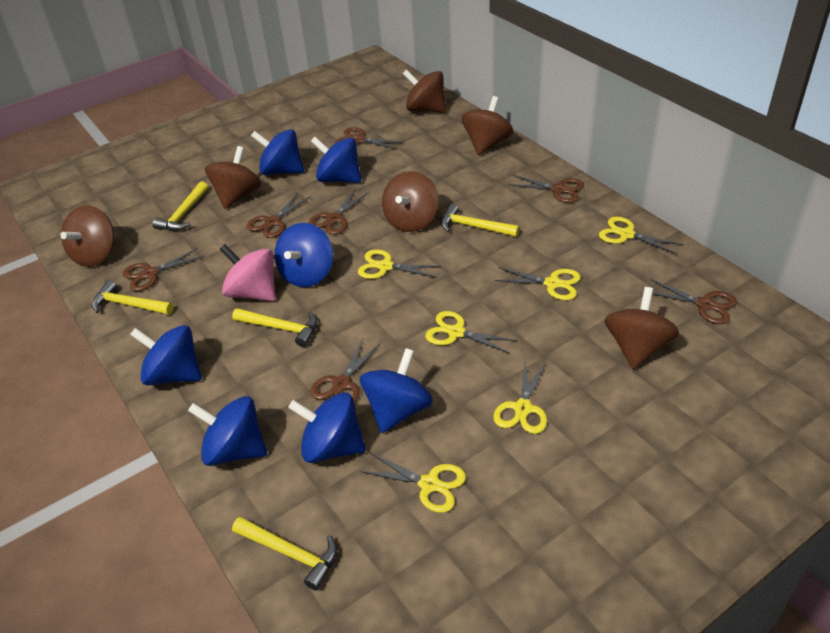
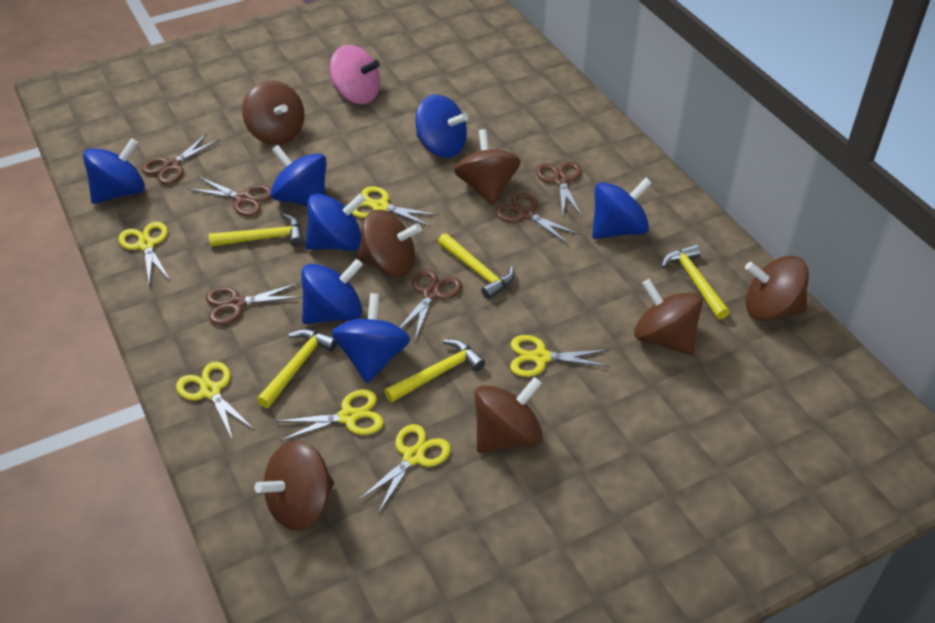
brown scissors: 7 -> 6
brown spinning top: 6 -> 7

